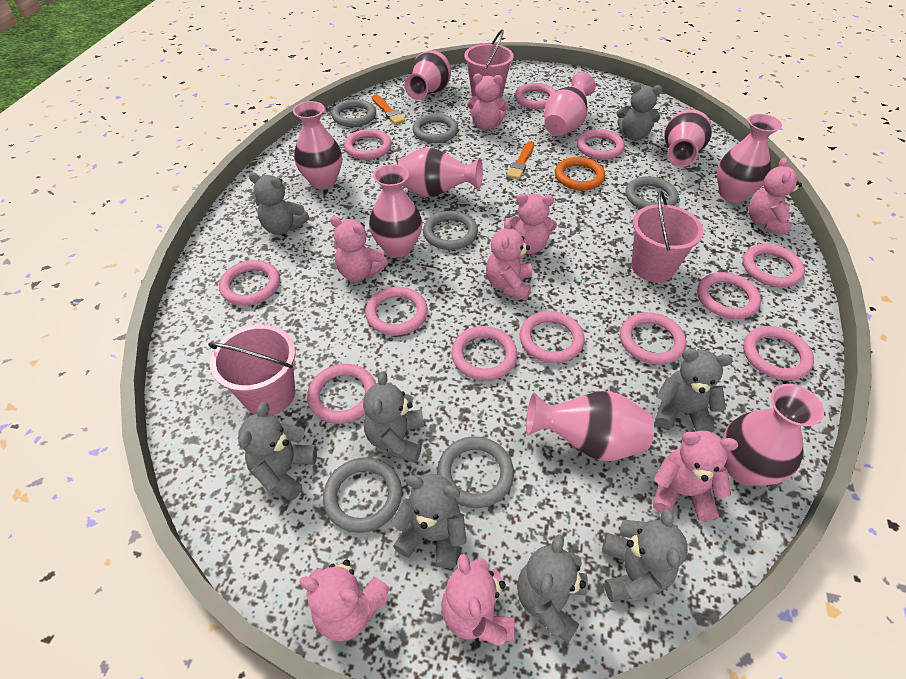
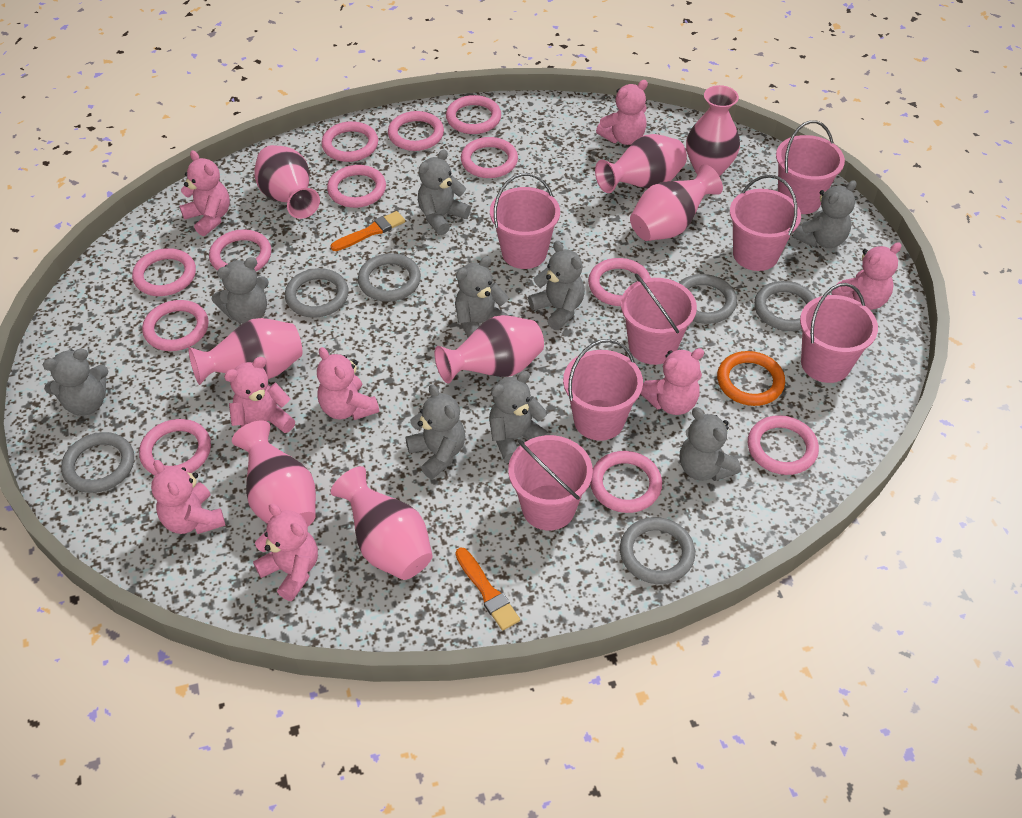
grey teddy bear: 8 -> 9
pink bucket: 3 -> 7
pink vase: 9 -> 8

